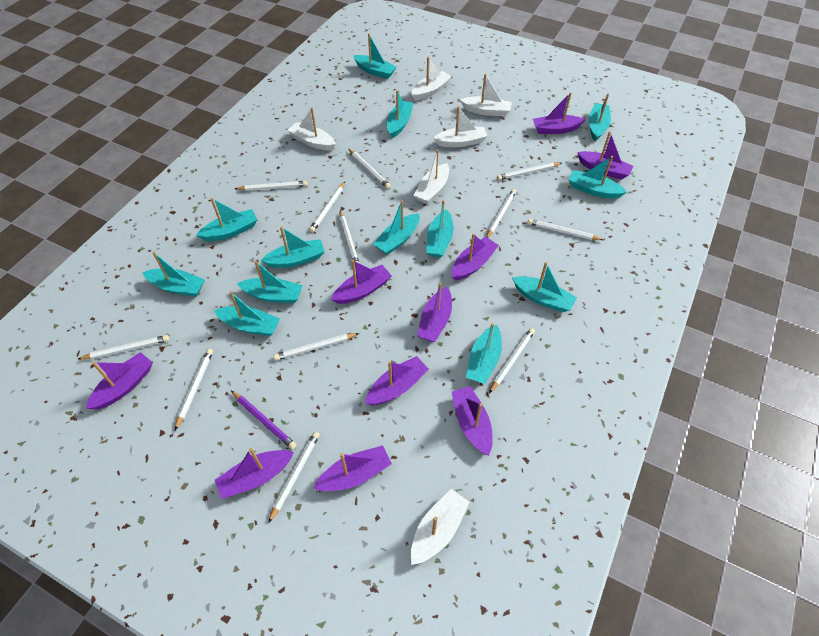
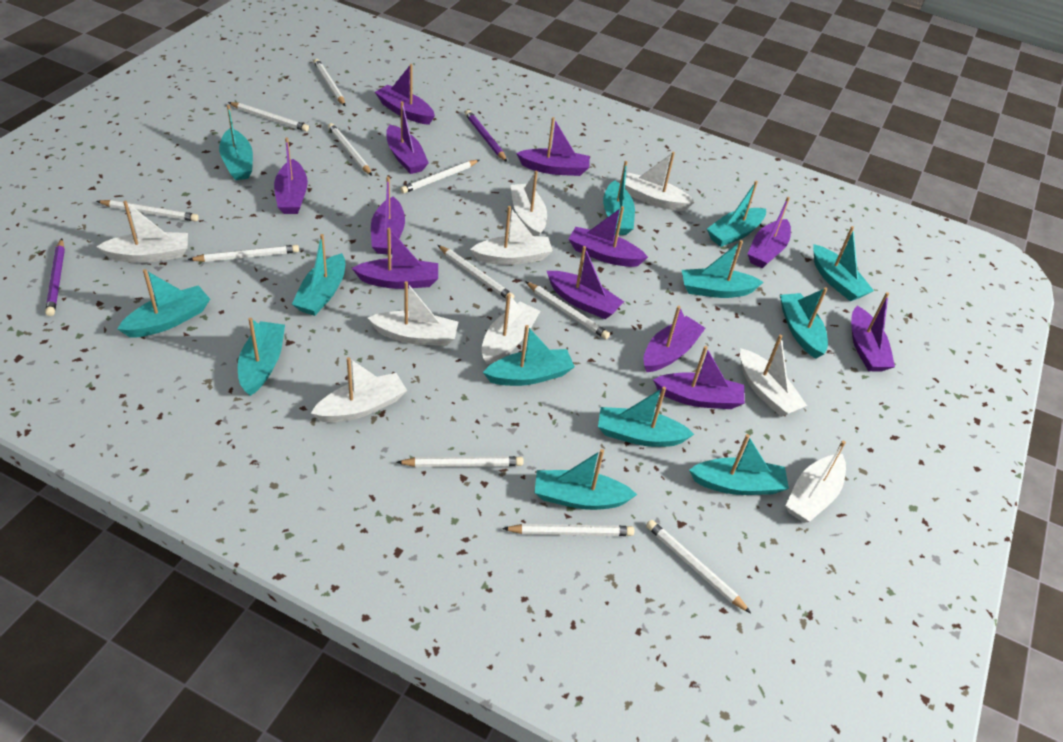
purple boat: 10 -> 12
purple pencil: 1 -> 2
white boat: 6 -> 9
white pencil: 12 -> 11

